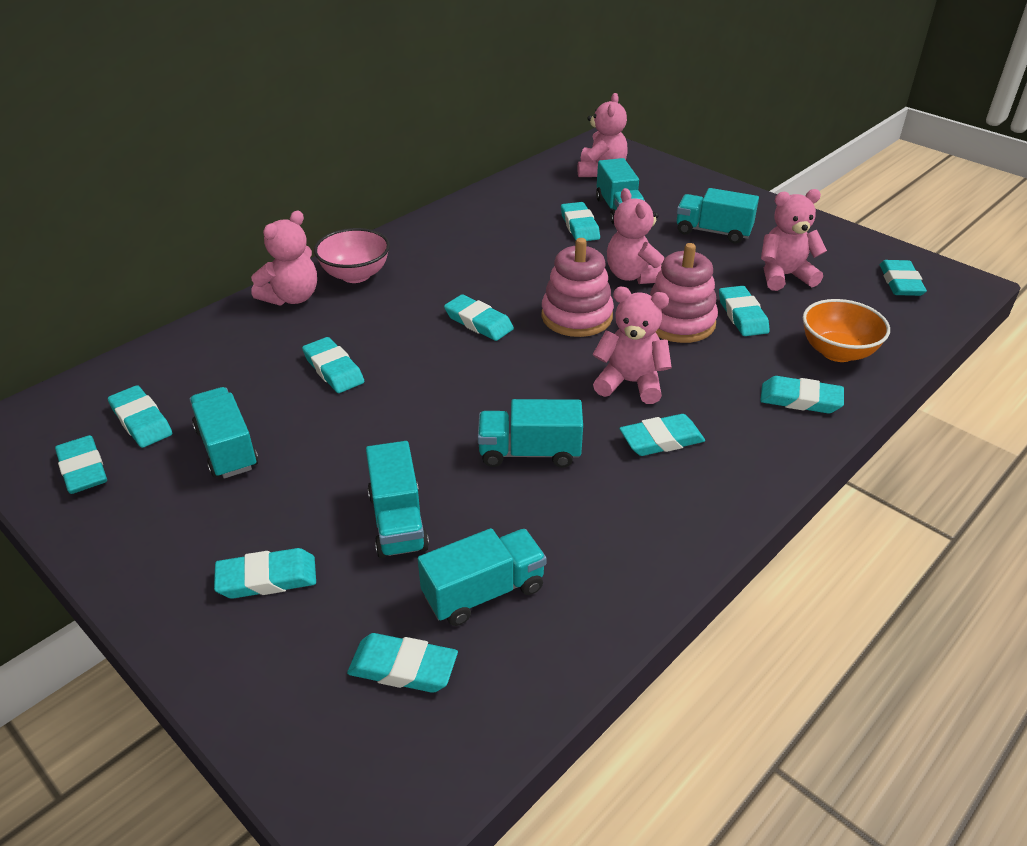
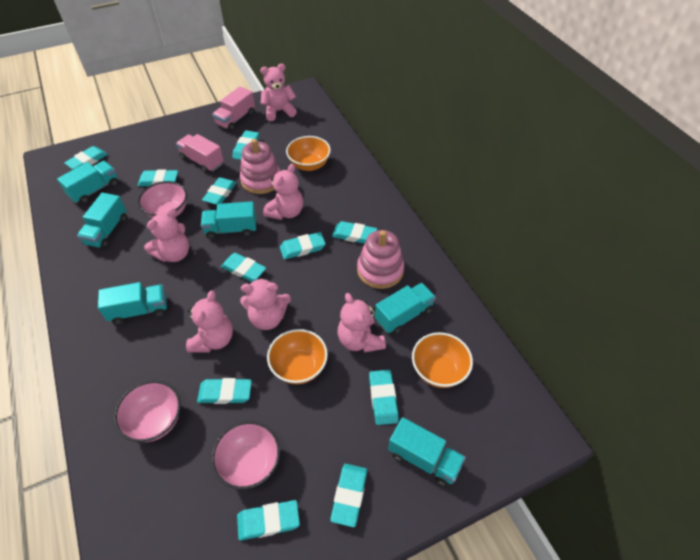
orange bowl: 1 -> 3
pink bowl: 1 -> 3
pink teddy bear: 5 -> 6
pink truck: 0 -> 2

